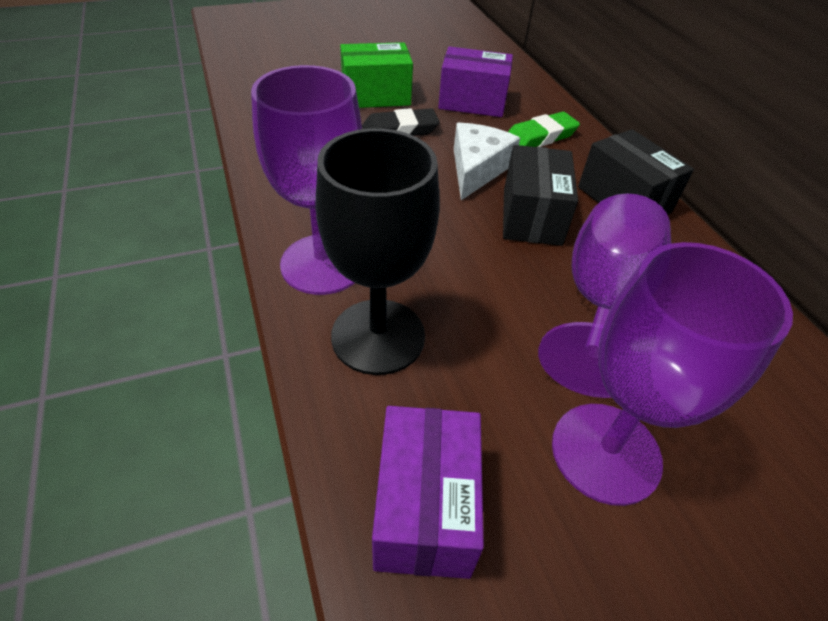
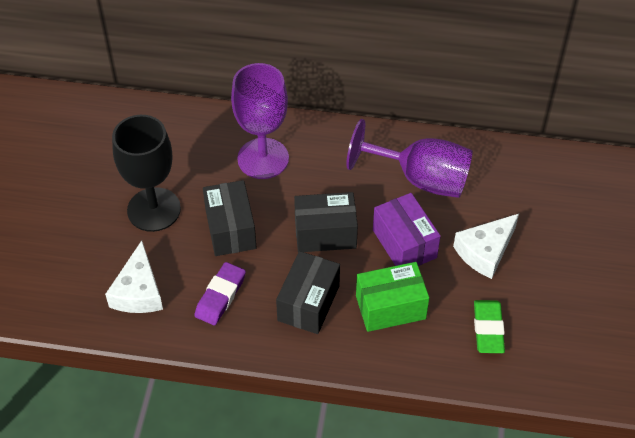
black box: 2 -> 3
black eraser: 1 -> 0
purple box: 2 -> 1
purple eraser: 0 -> 1
purple goblet: 3 -> 2
white cheese: 1 -> 2

